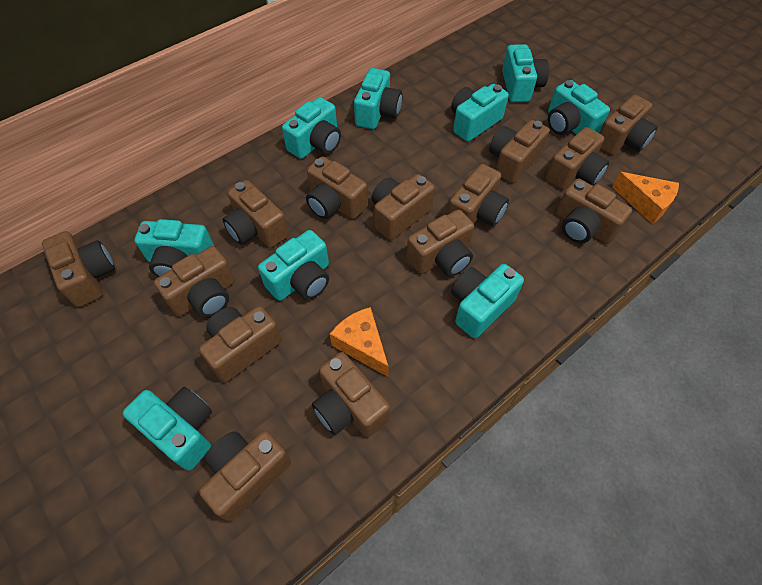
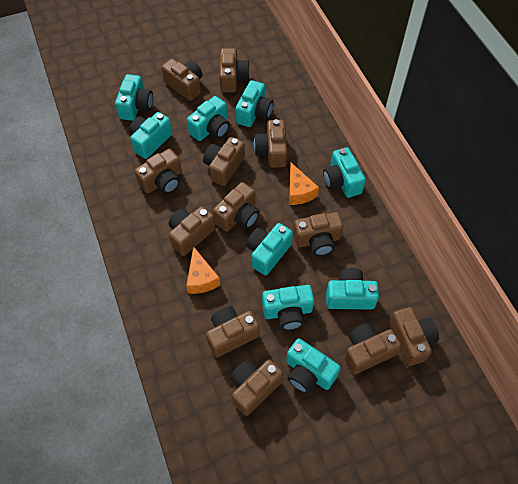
brown camera: 14 -> 12

